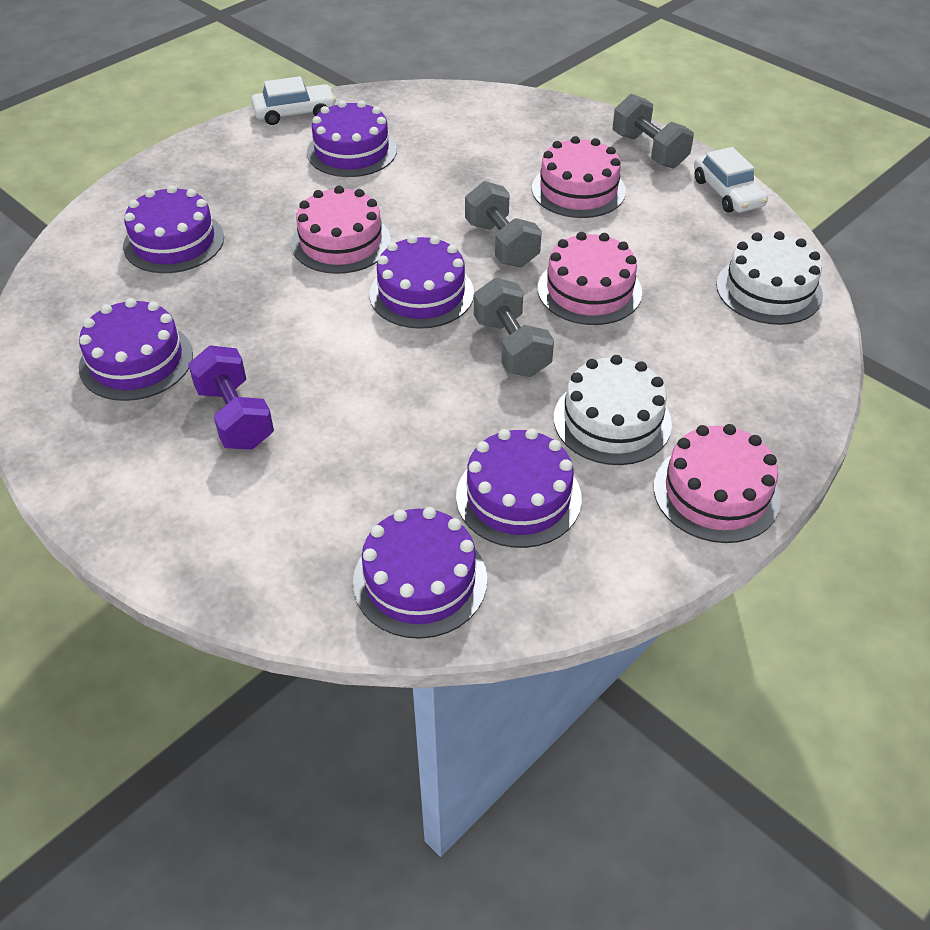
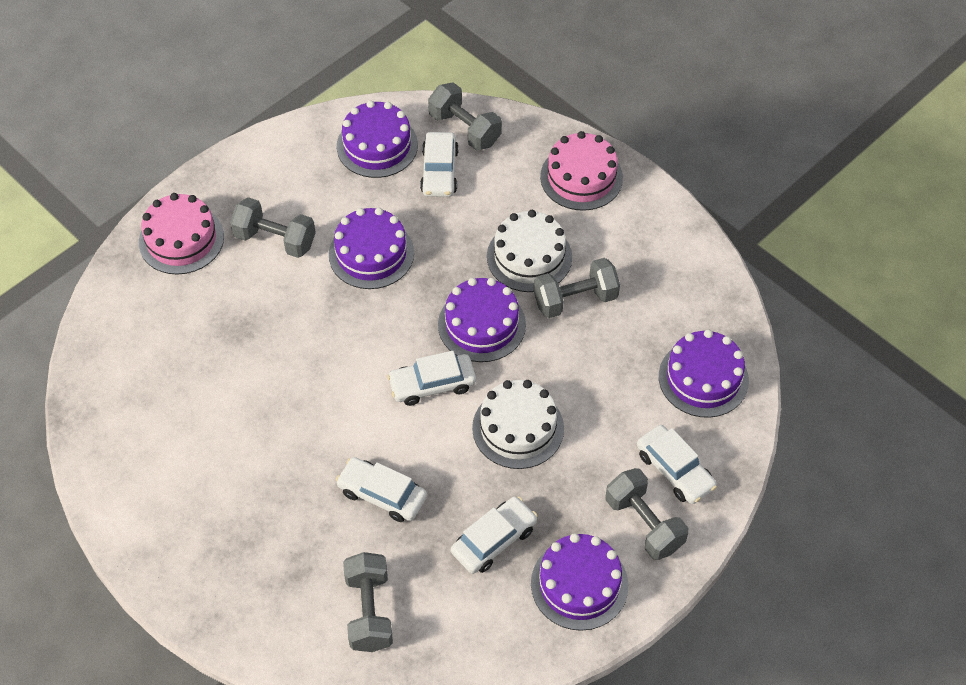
grey dumbbell: 3 -> 5
pink cake: 4 -> 2
purple cake: 6 -> 5
purple dumbbell: 1 -> 0
white car: 2 -> 5

